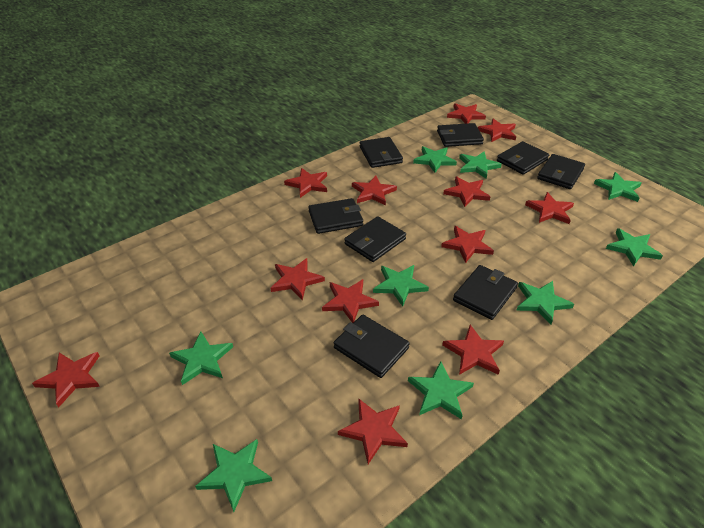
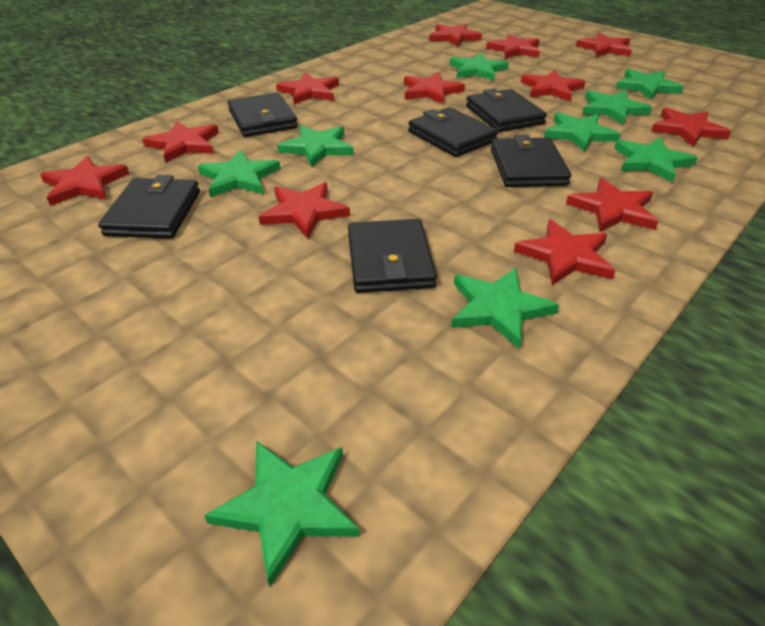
black wallet: 8 -> 6

